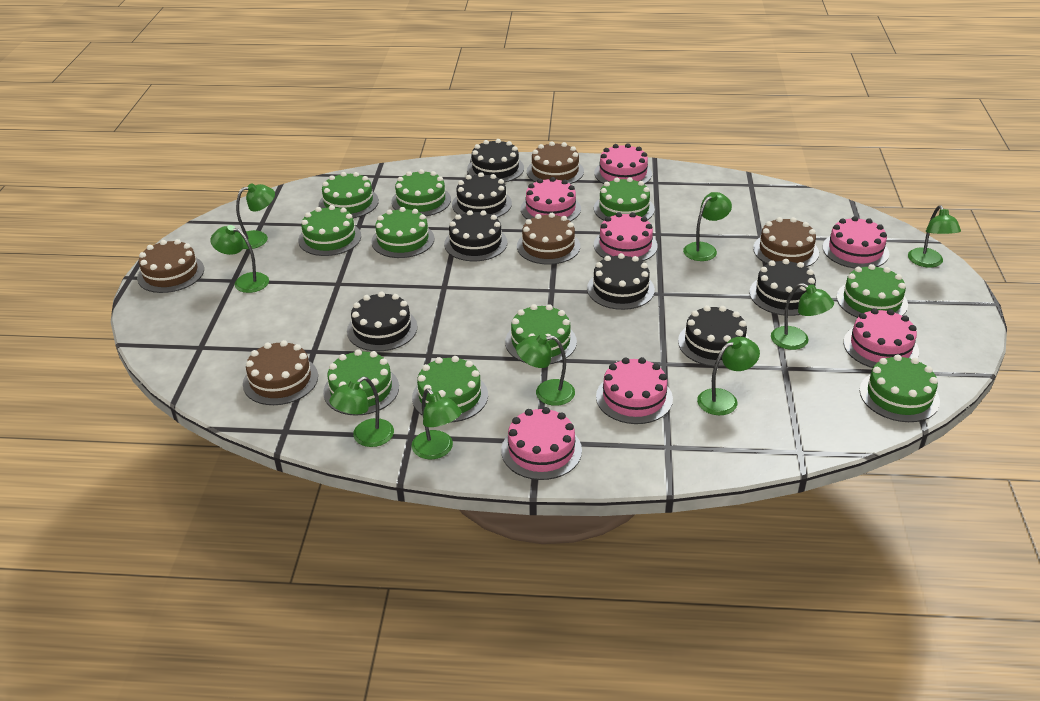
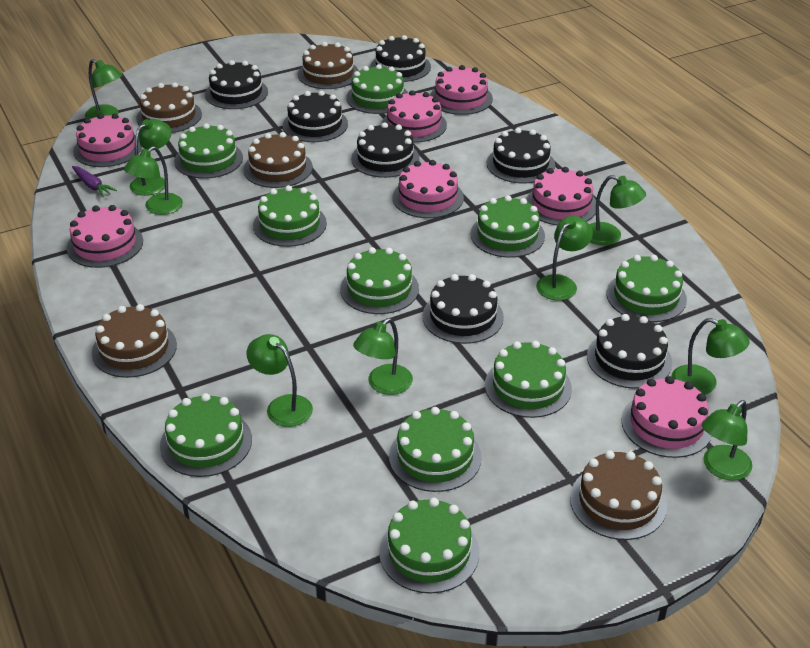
purple carrot: 0 -> 1

